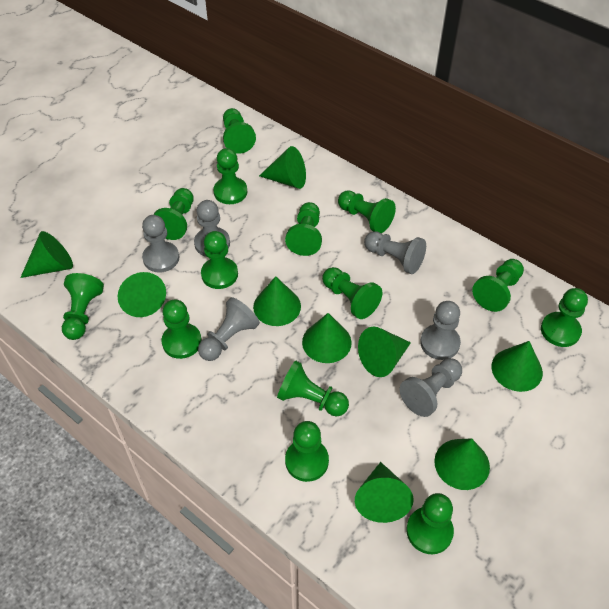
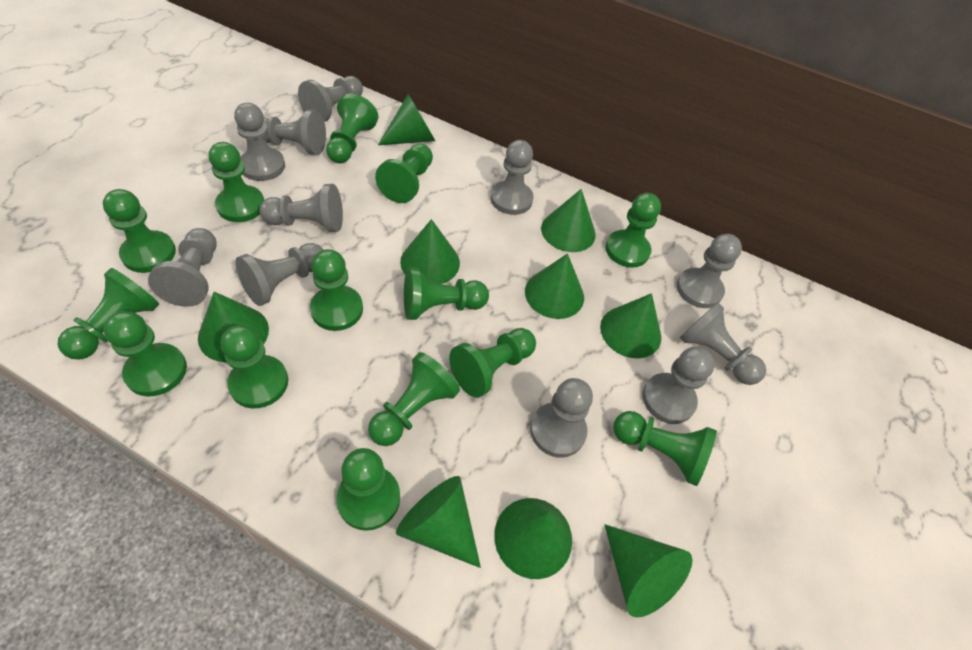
grey pawn: 6 -> 11

